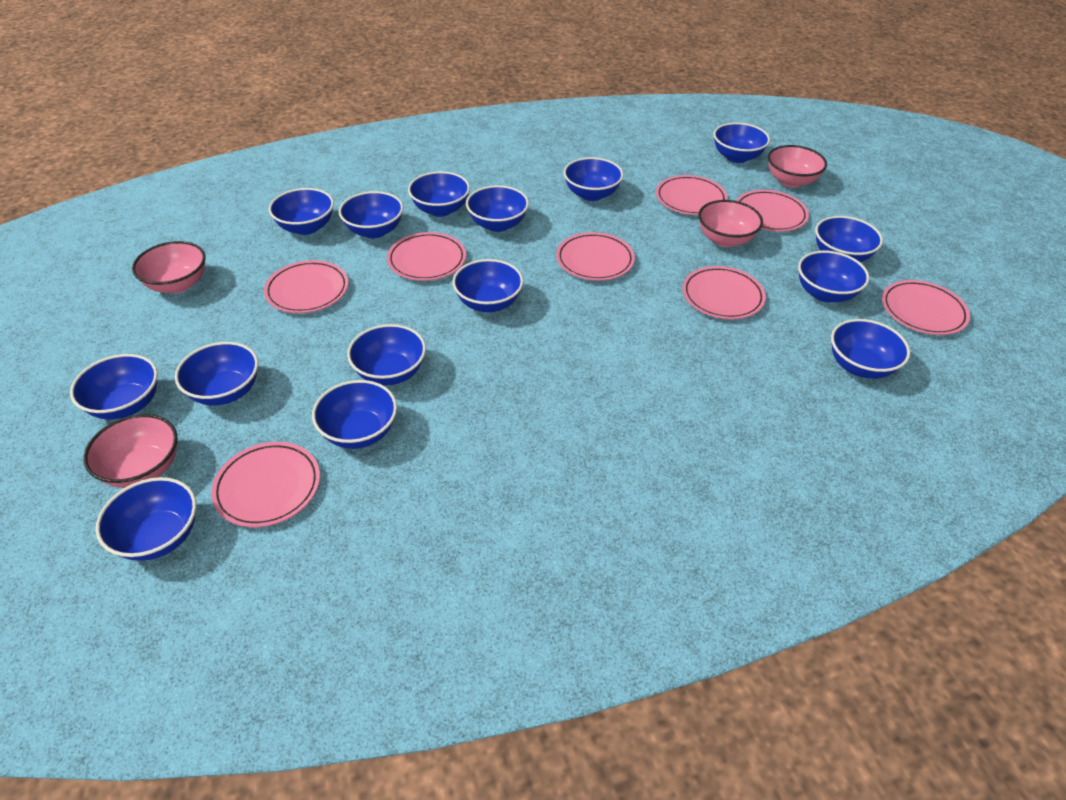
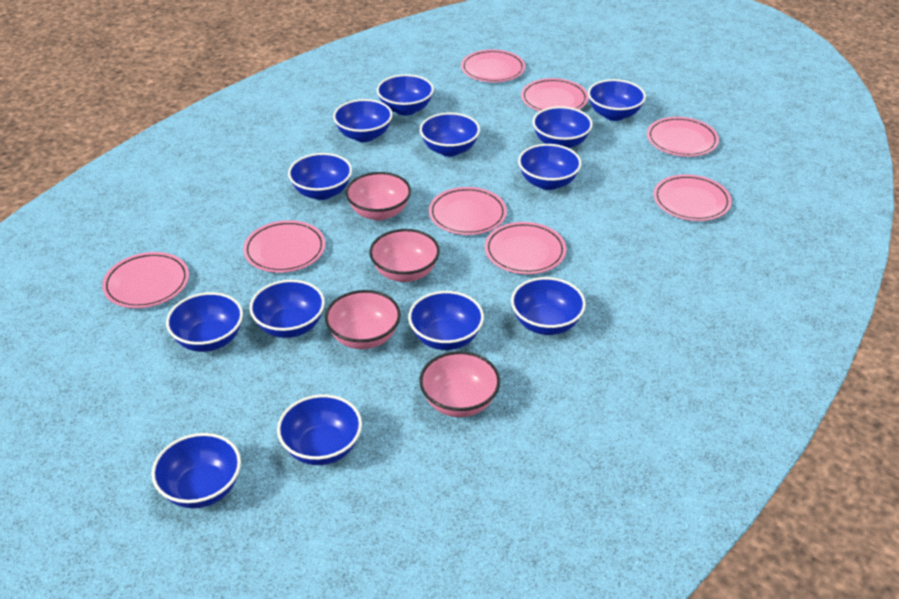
blue bowl: 15 -> 13

